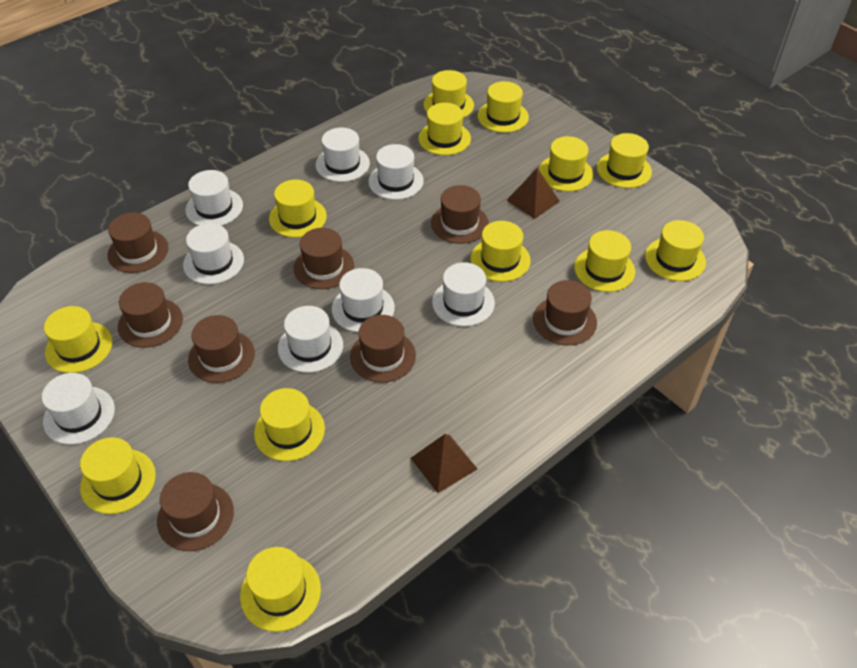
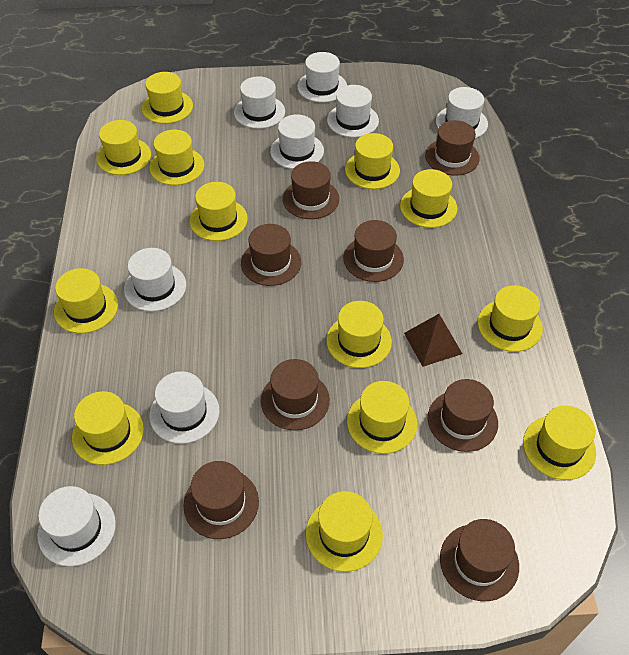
brown pyramid: 2 -> 1

